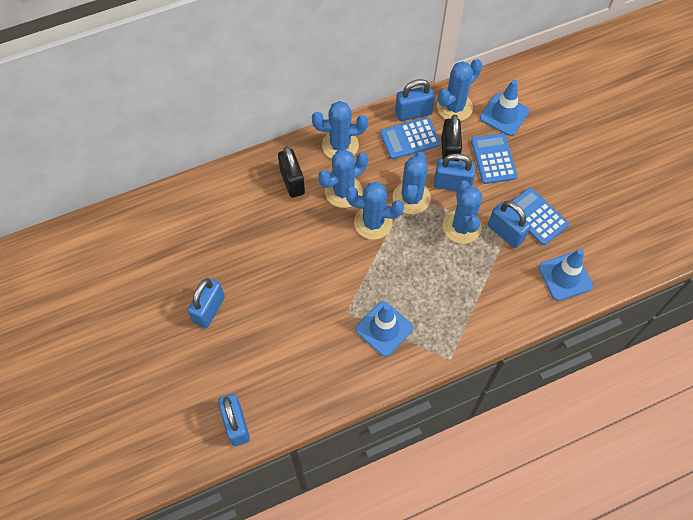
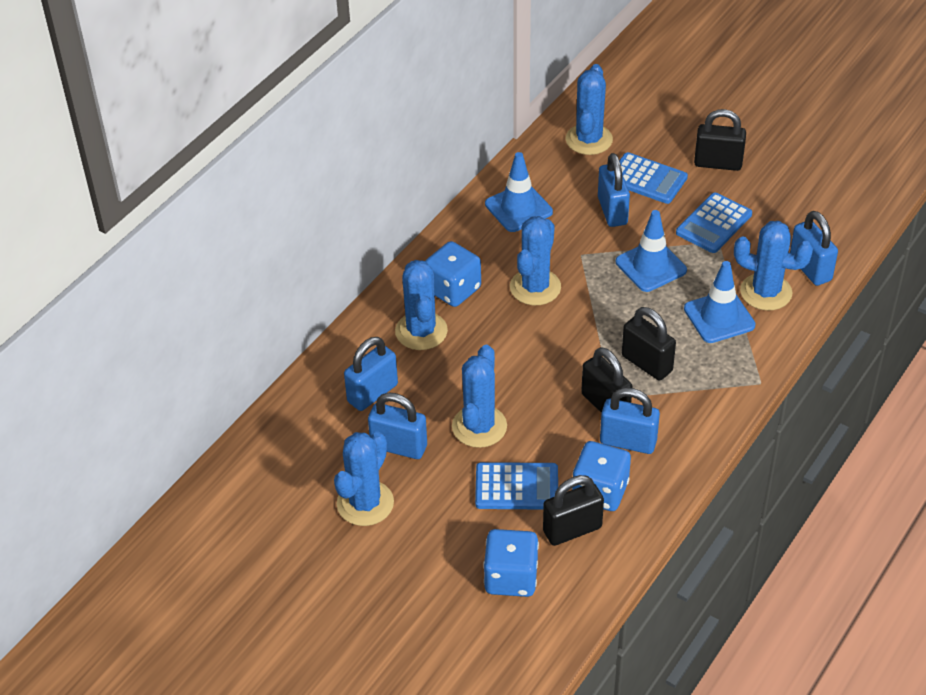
black padlock: 2 -> 4
blue dice: 0 -> 3

